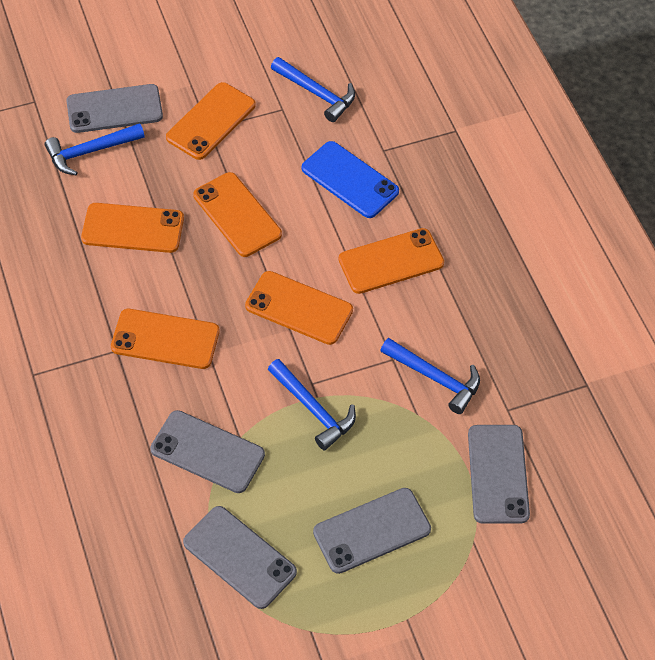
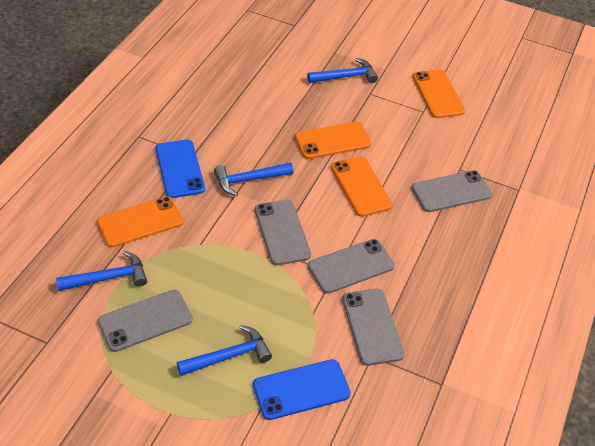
blue phone: 1 -> 2
orange phone: 6 -> 4

